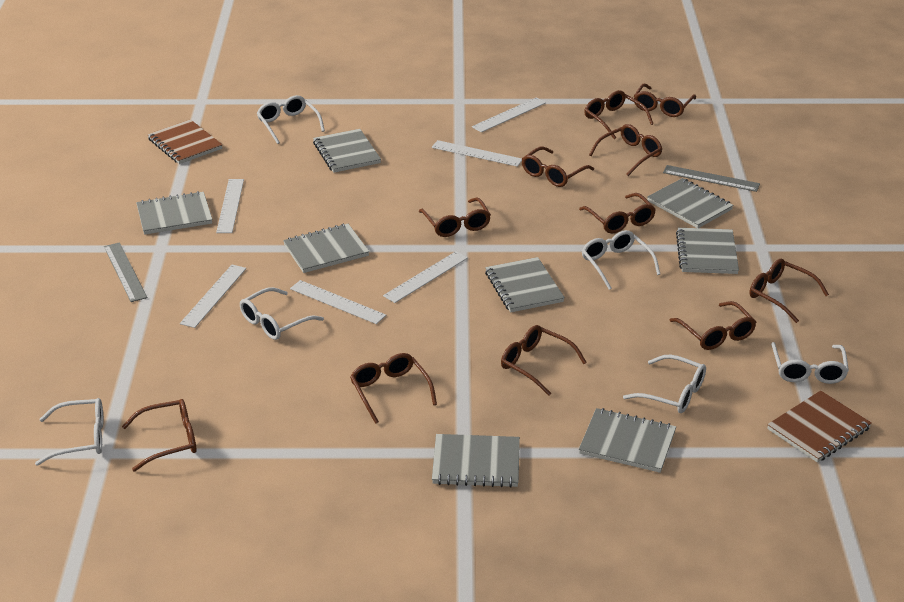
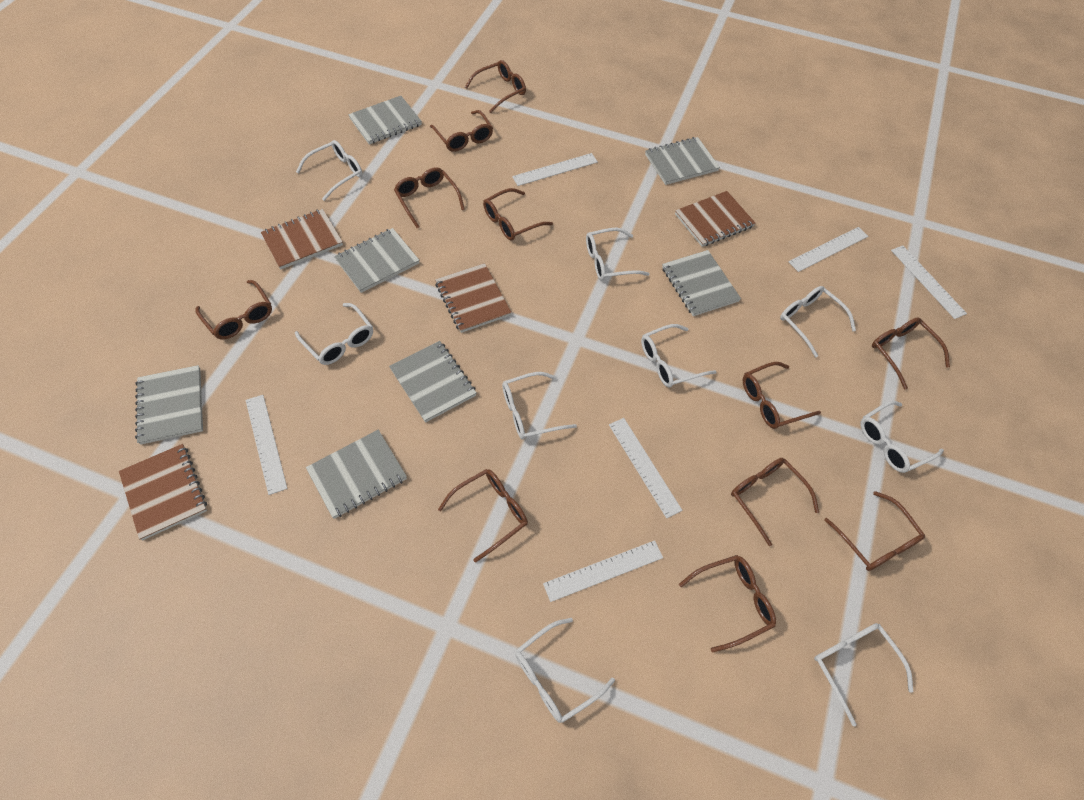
brown notebook: 2 -> 4
grey notebook: 8 -> 7
grey ruler: 2 -> 0
white glasses: 6 -> 9

